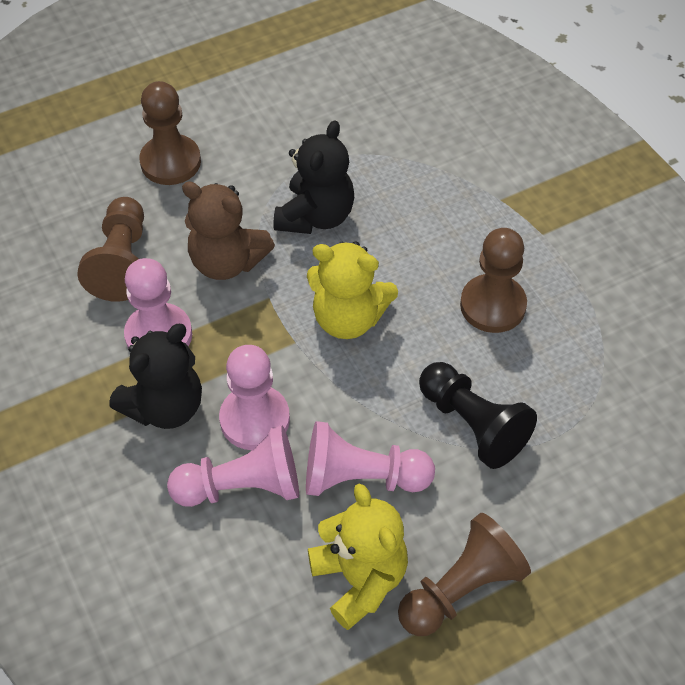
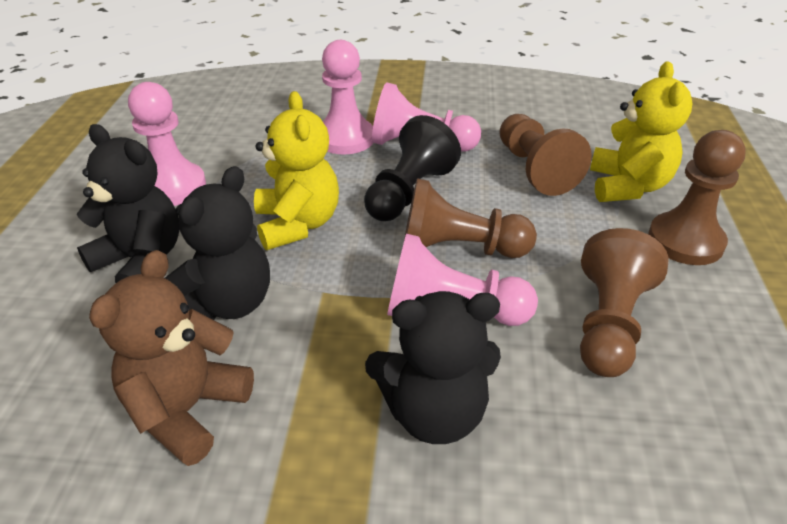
black teddy bear: 2 -> 3

